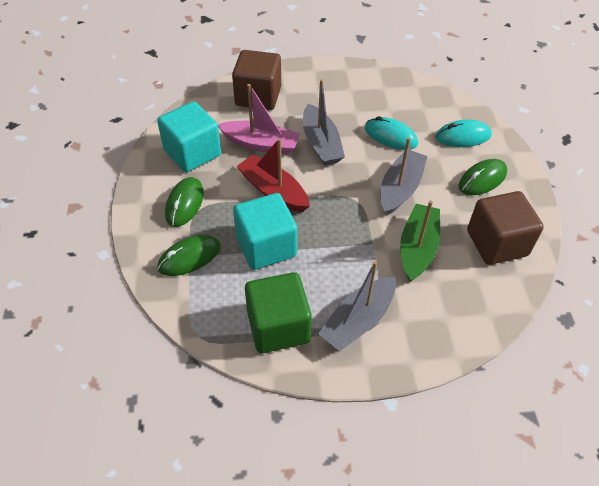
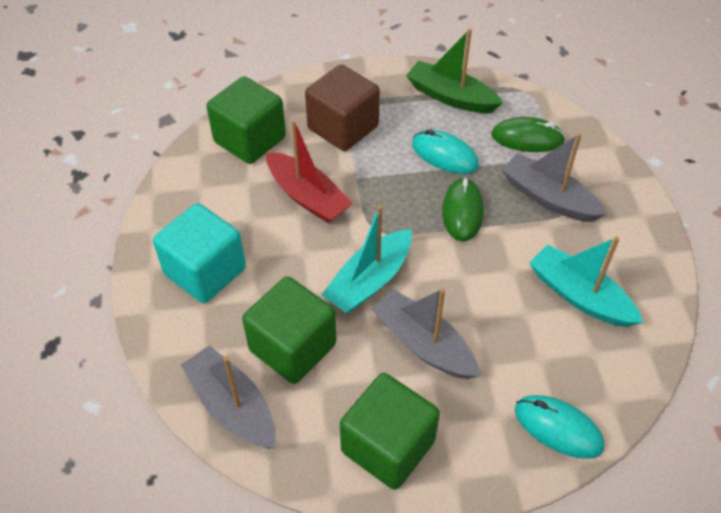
brown cube: 2 -> 1
green cube: 1 -> 3
green mouse: 3 -> 2
pink boat: 1 -> 0
turquoise boat: 0 -> 2
turquoise cube: 2 -> 1

